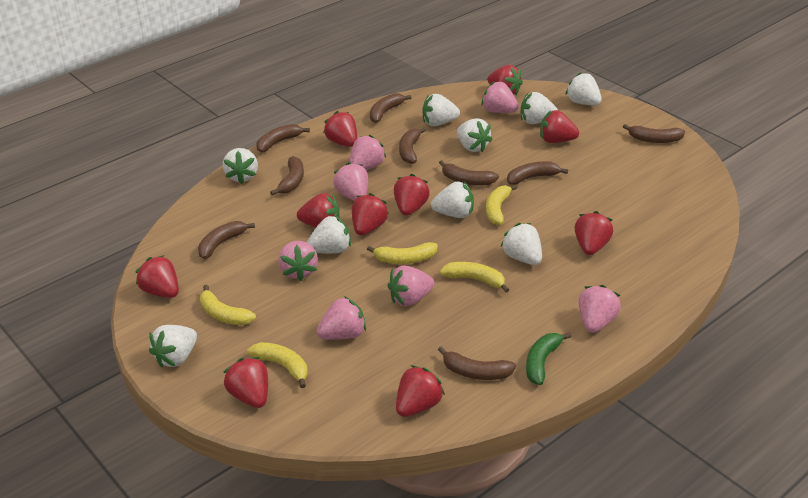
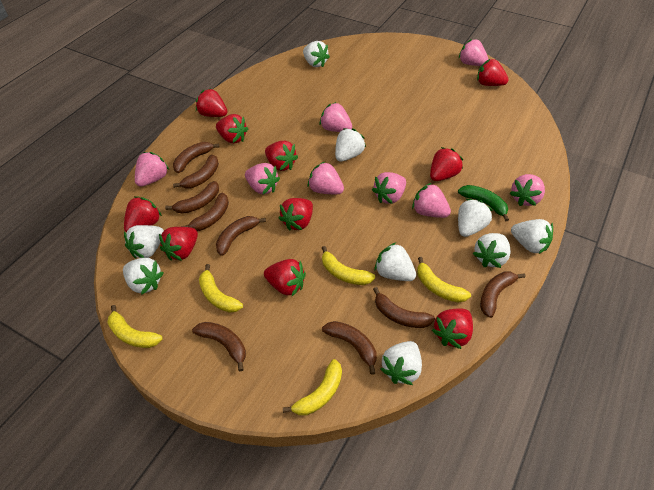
pink strawberry: 7 -> 8

